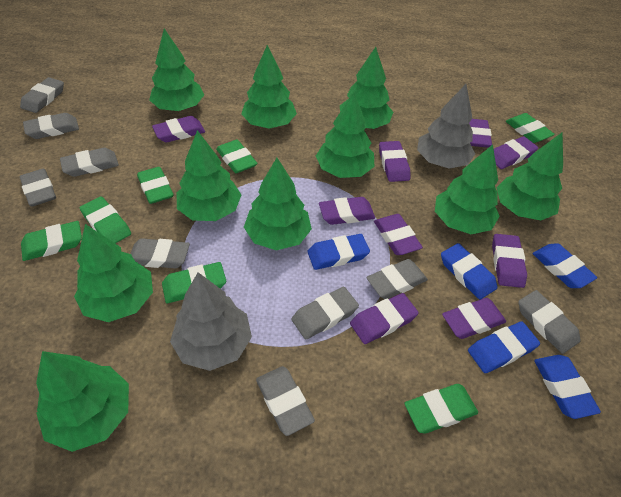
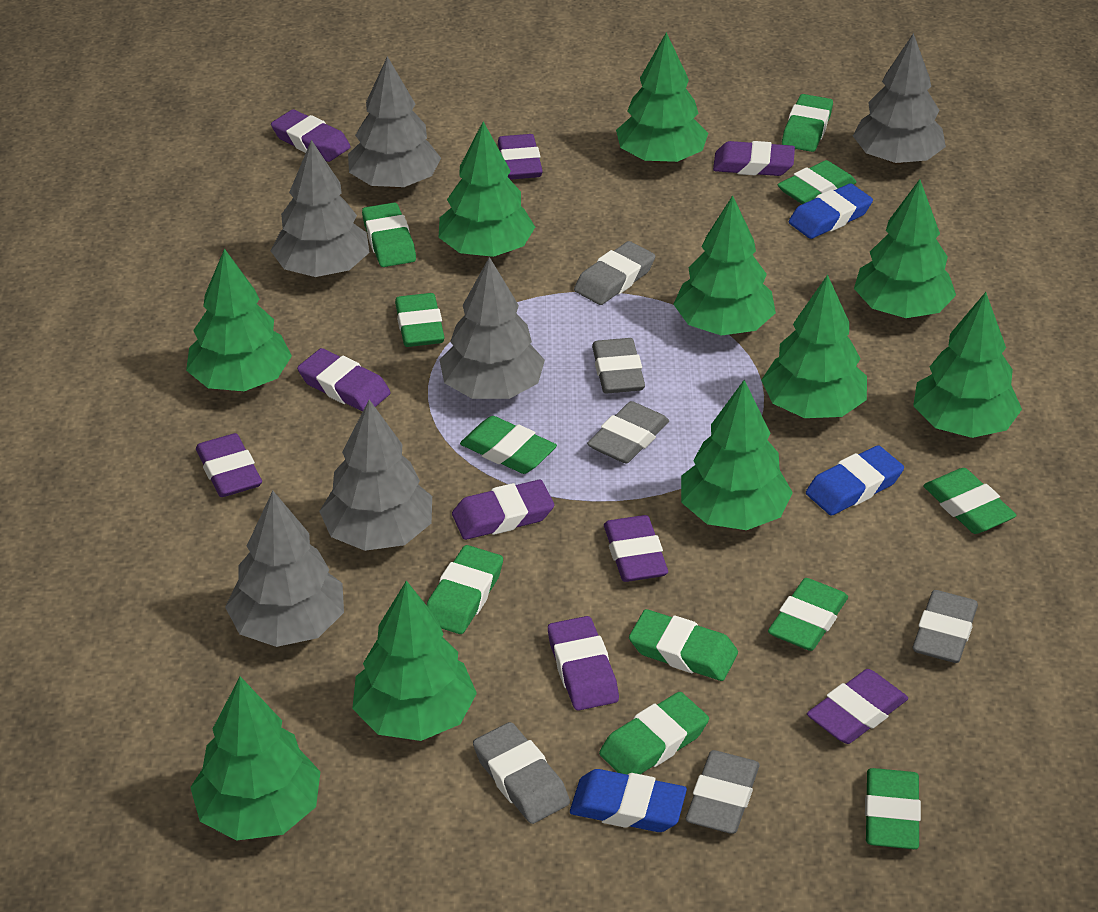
blue eraser: 5 -> 3
green eraser: 7 -> 11
grey eraser: 9 -> 6
grey tree: 2 -> 6

